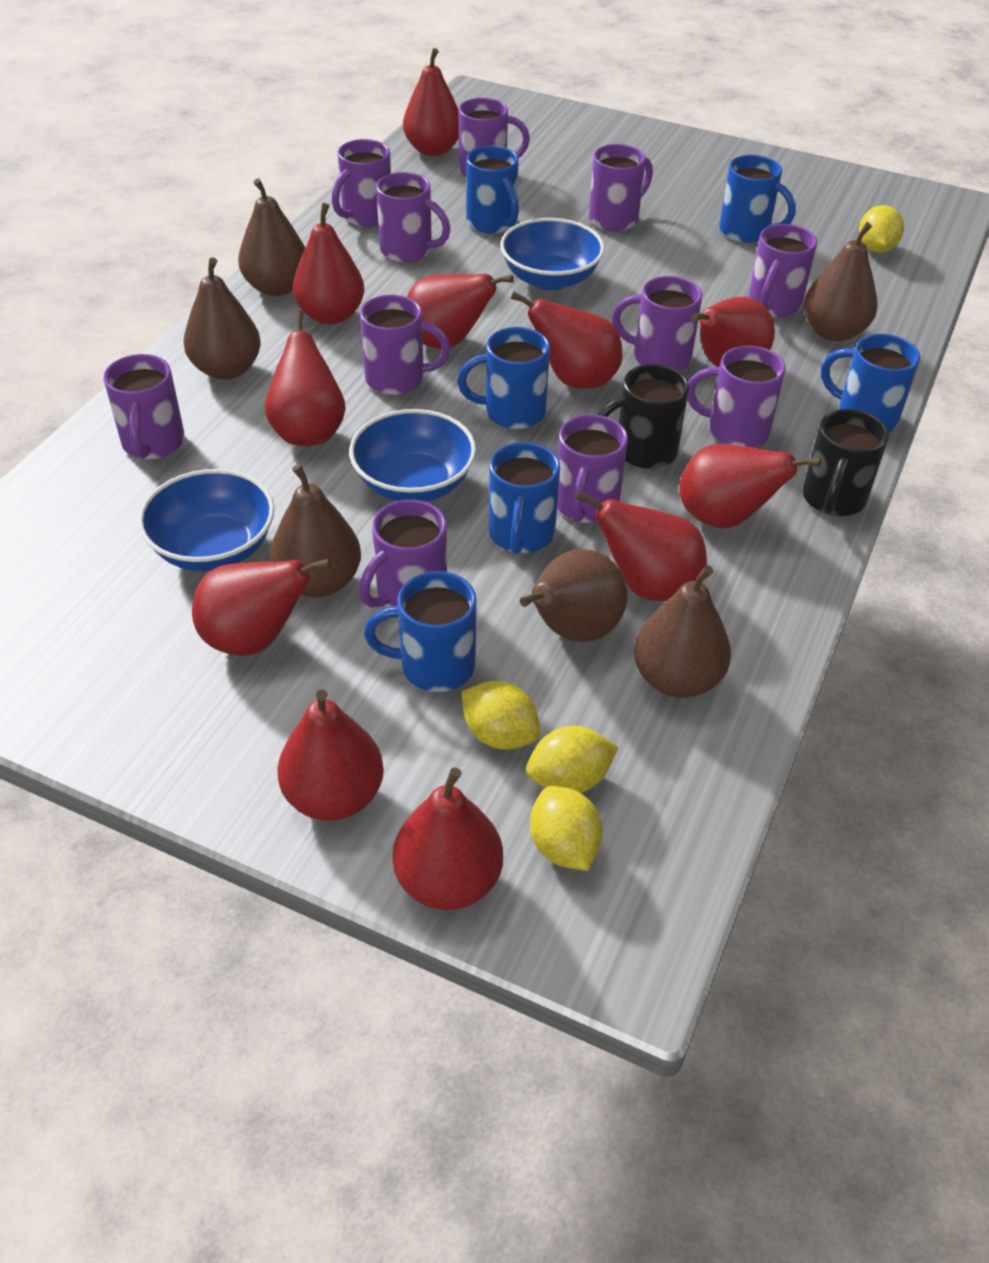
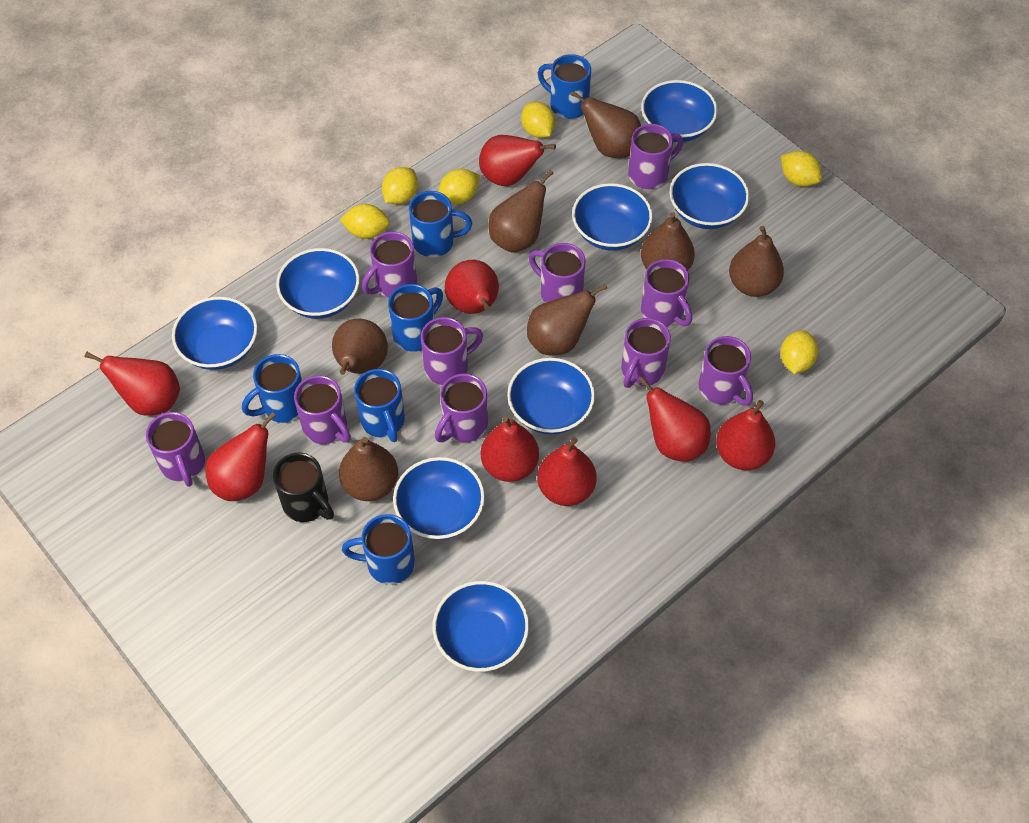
black mug: 2 -> 1
blue bowl: 3 -> 8
brown pear: 6 -> 7
purple mug: 11 -> 10
red pear: 11 -> 8
yellow lemon: 4 -> 6

